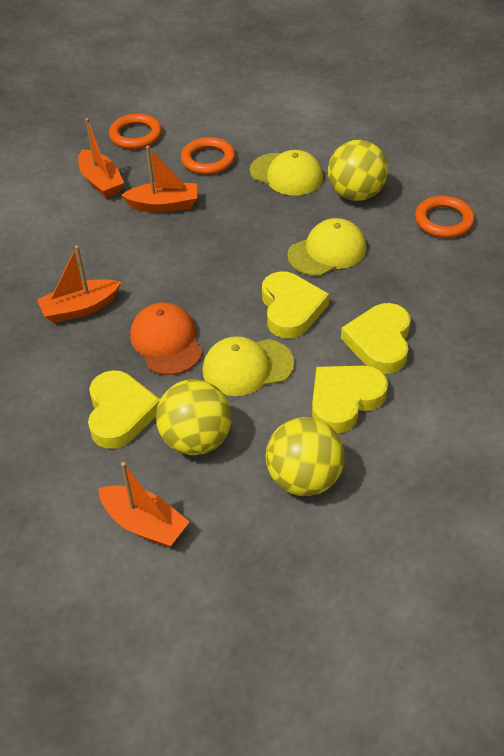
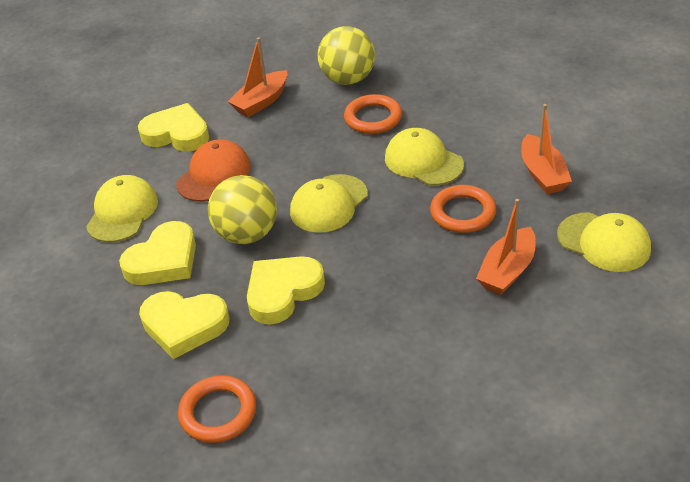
orange boat: 4 -> 3
yellow ball: 3 -> 2
yellow cap: 3 -> 4

